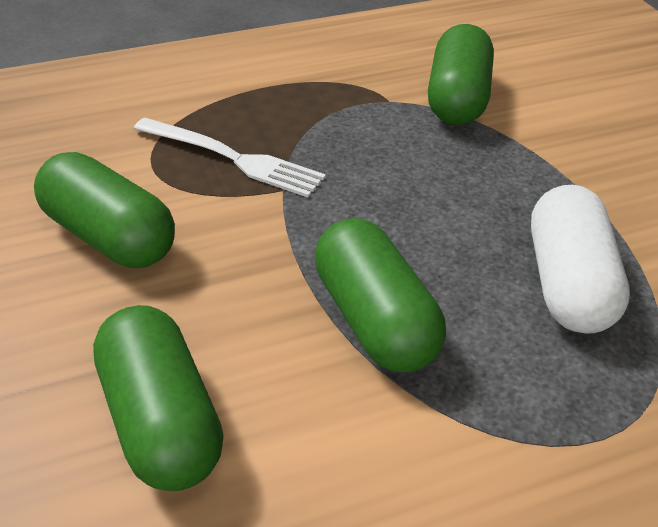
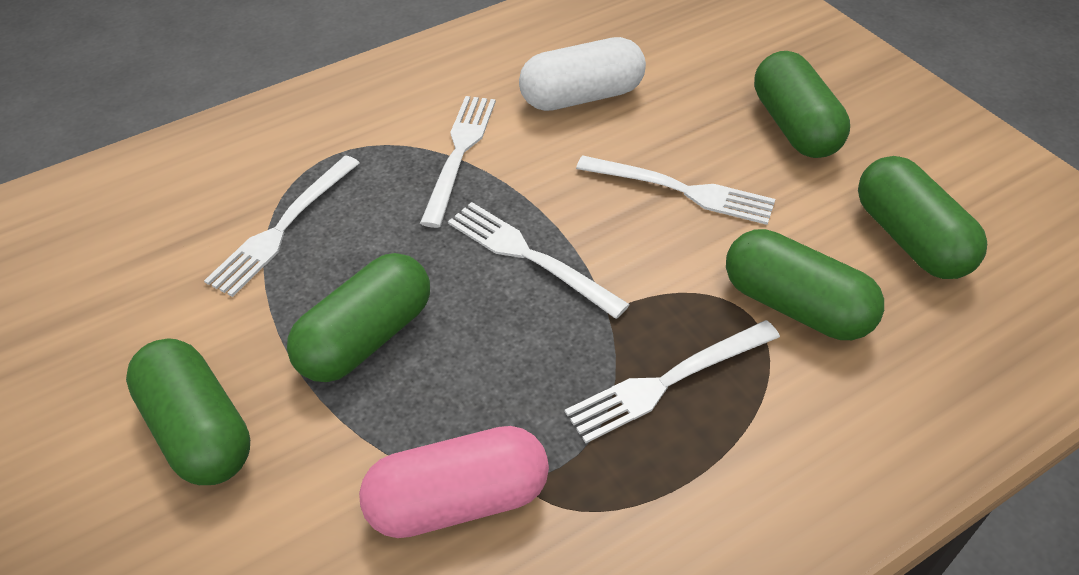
green capsule: 4 -> 5
pink capsule: 0 -> 1
white fork: 1 -> 5

